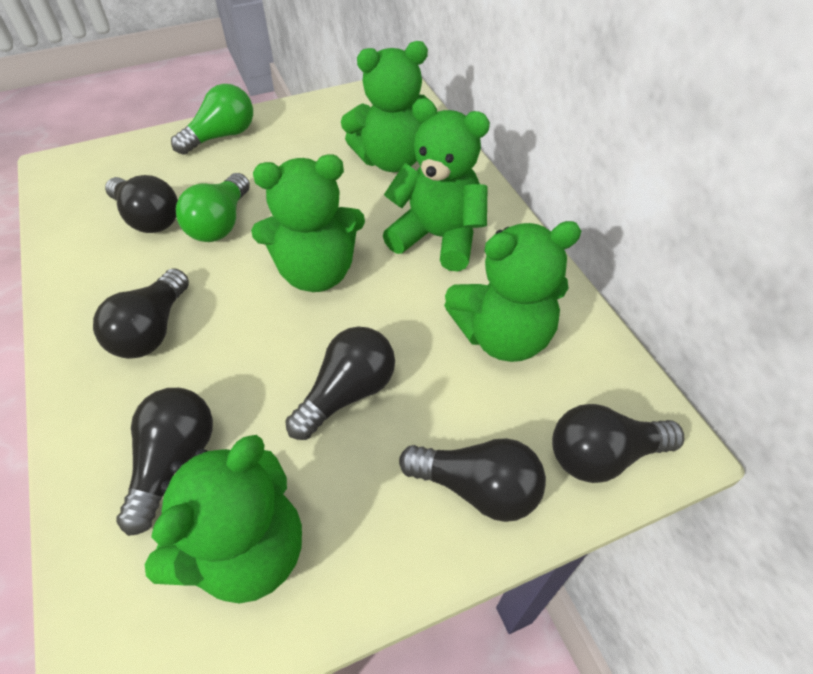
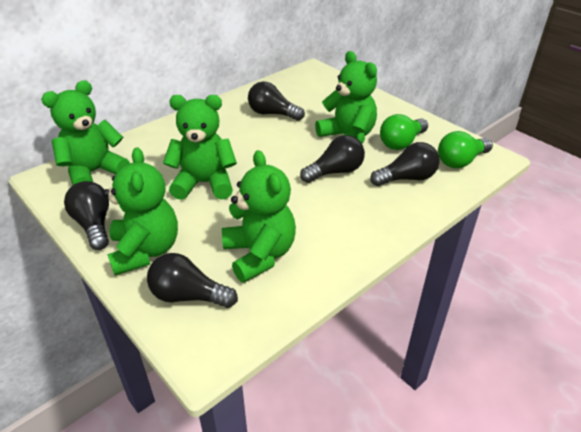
black light bulb: 6 -> 5

